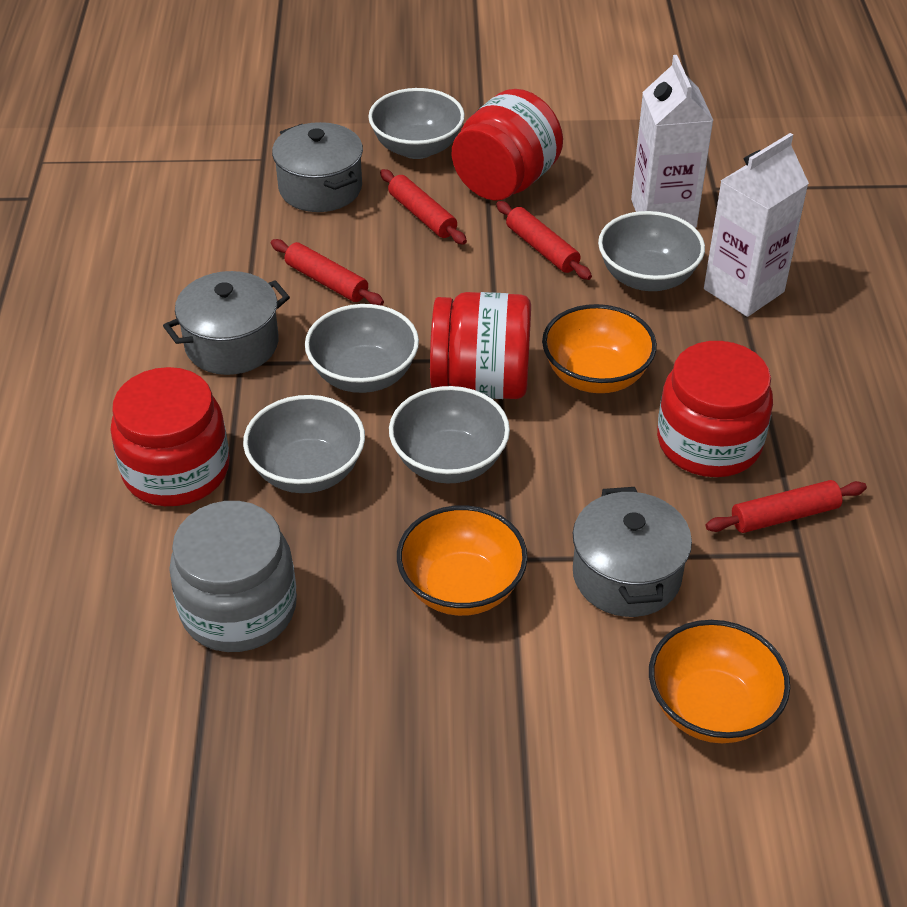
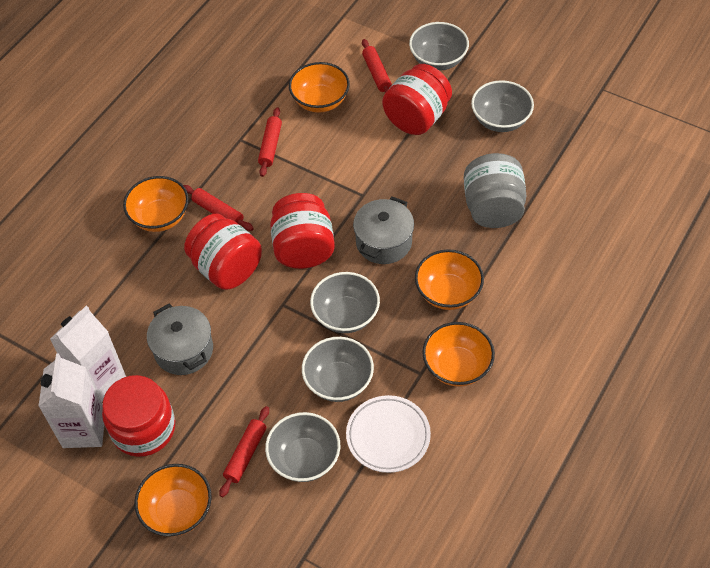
grey pot: 3 -> 2
orange bowl: 3 -> 5
white plate: 0 -> 1

